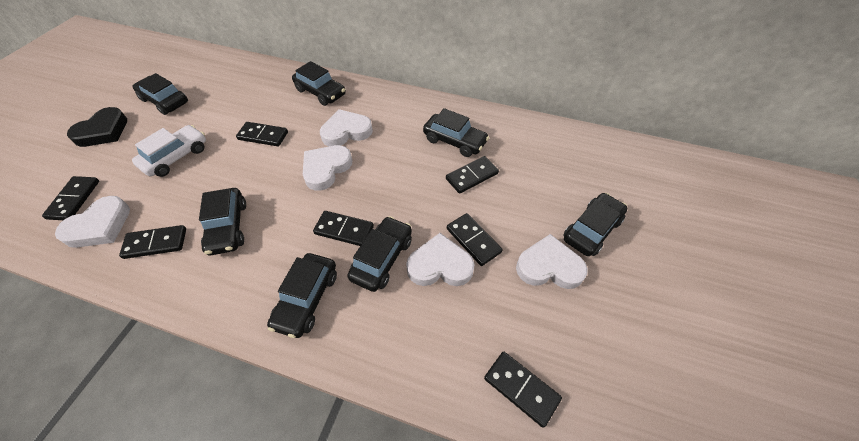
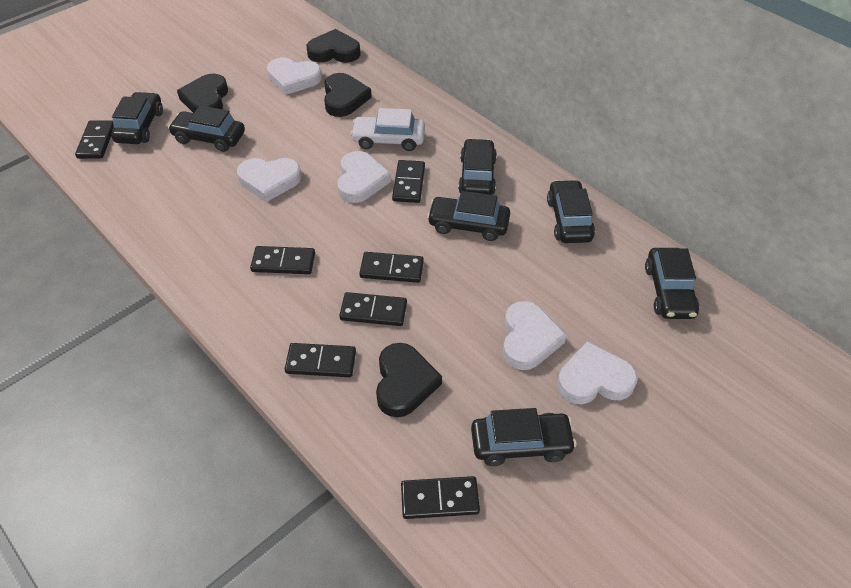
black heart: 1 -> 4

